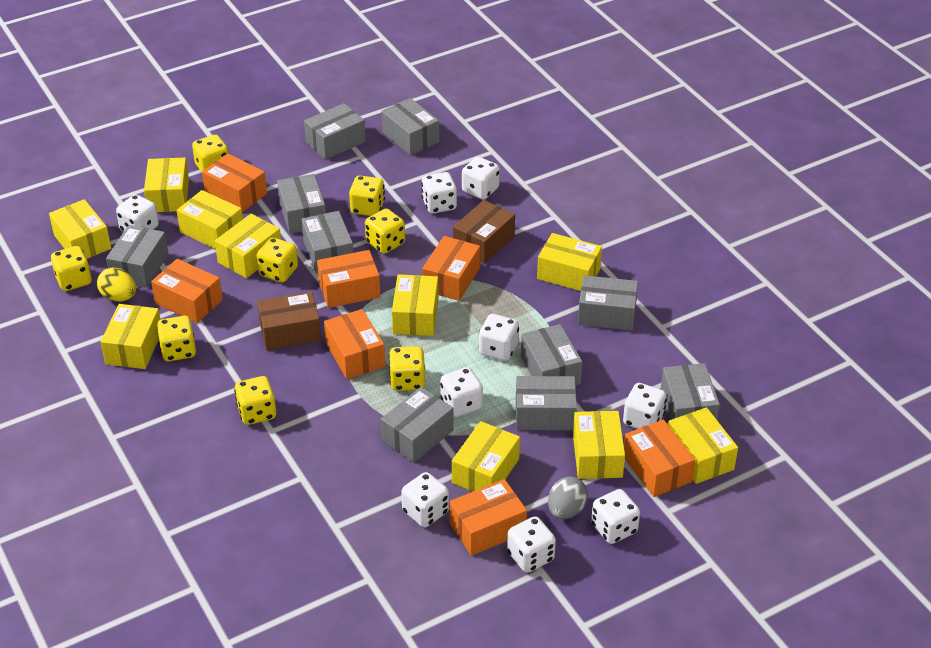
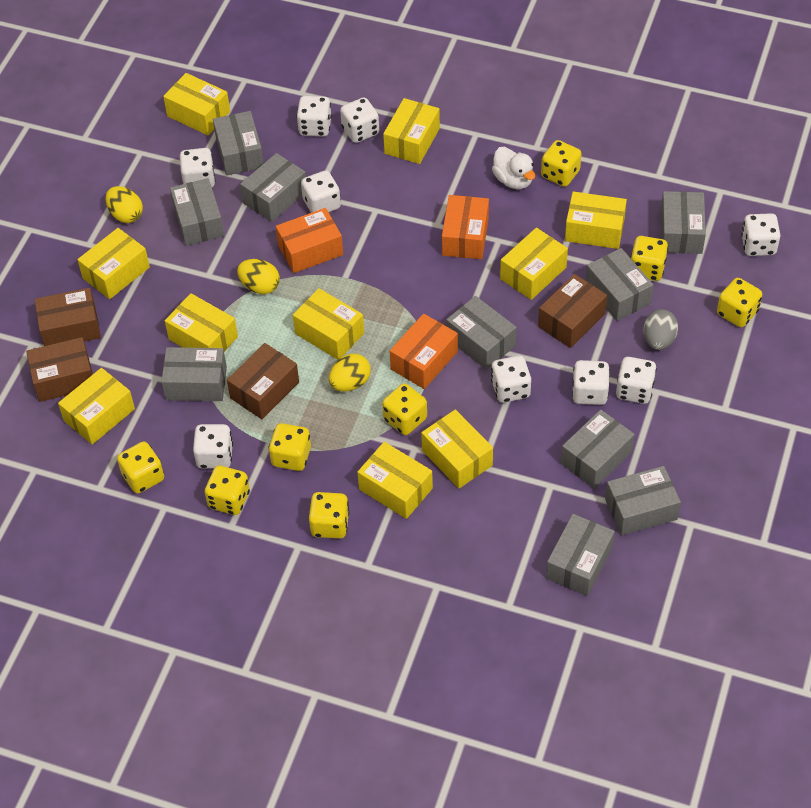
brown box: 2 -> 4
orange box: 7 -> 3
white duck: 0 -> 1
yellow egg: 1 -> 3

